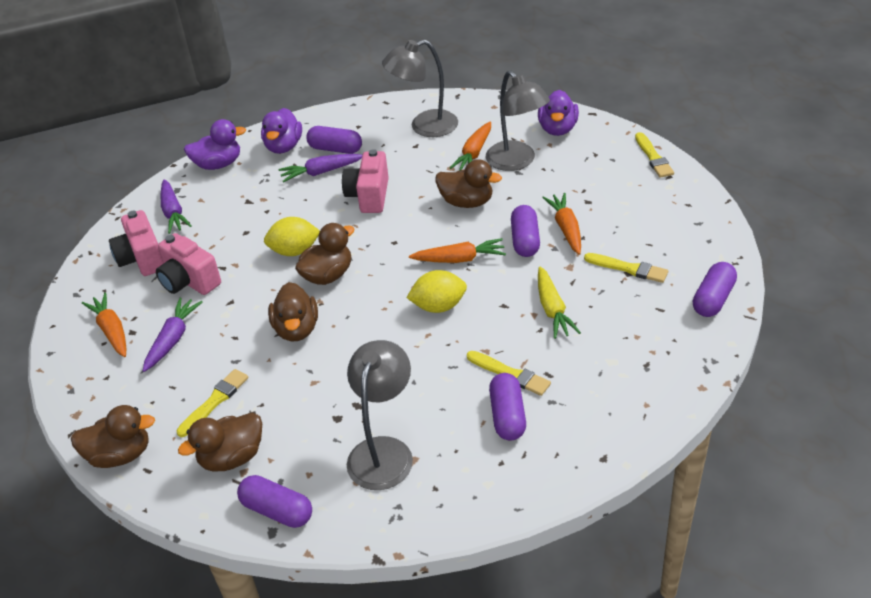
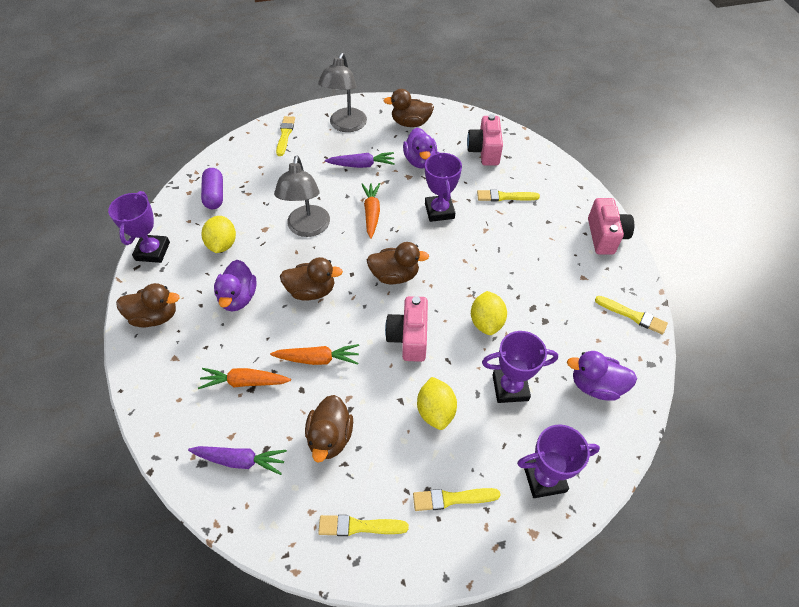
grey lamp: 3 -> 2
orange carrot: 4 -> 3
purple capsule: 5 -> 1
purple carrot: 3 -> 2
purple trophy: 0 -> 4
yellow brush: 4 -> 5
yellow carrot: 1 -> 0
yellow lemon: 2 -> 3

